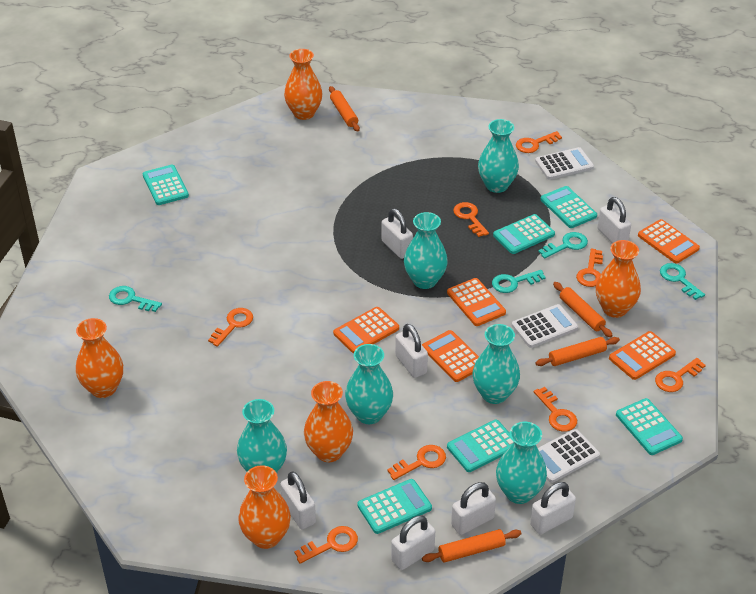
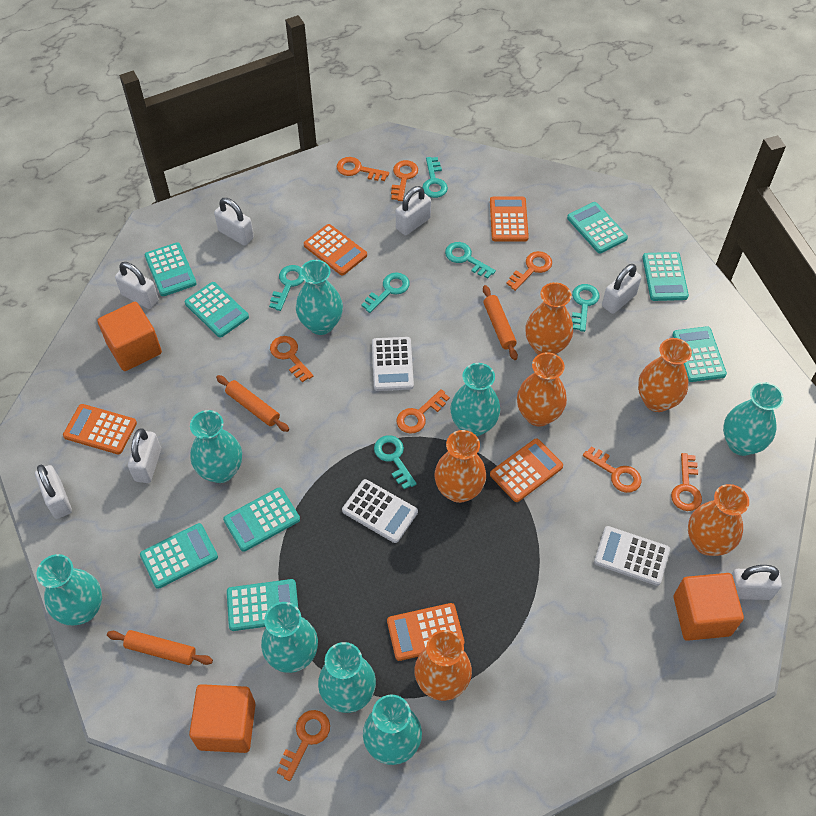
orange cube: 0 -> 3
orange rolling pin: 4 -> 3
orange vase: 5 -> 6
turquoise calculator: 6 -> 8
turquoise key: 4 -> 6
turquoise vase: 6 -> 8

